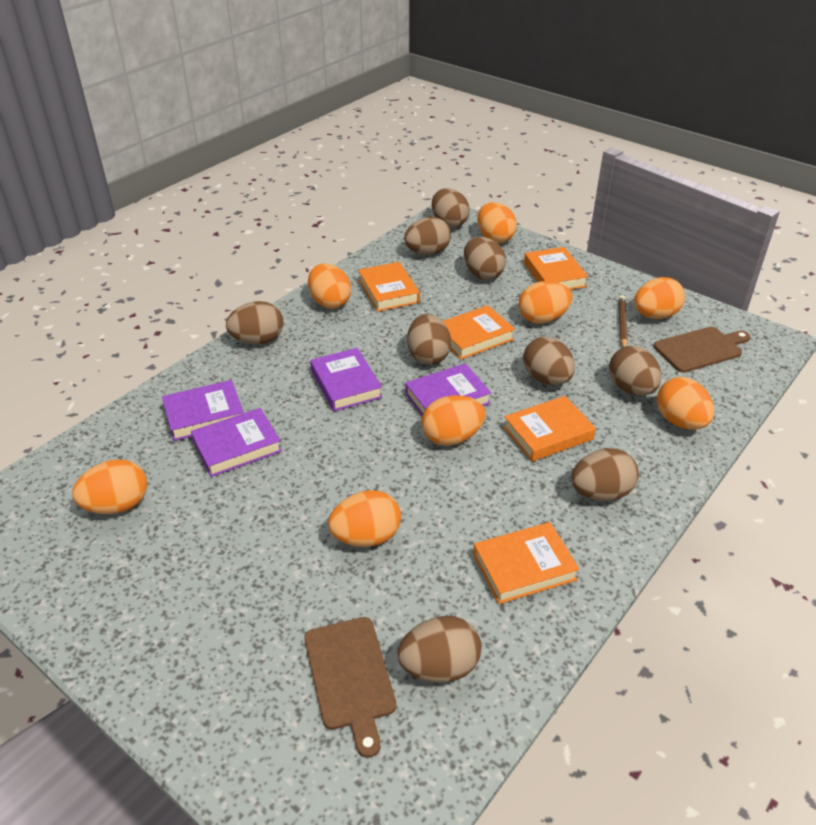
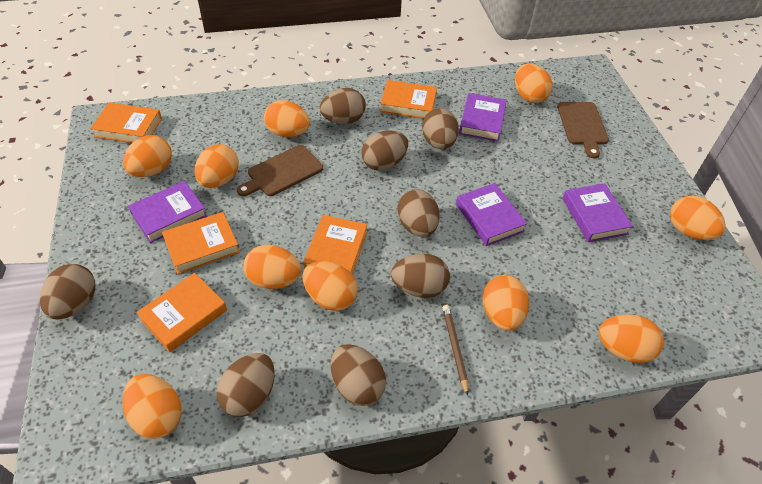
brown egg: 9 -> 8
orange egg: 8 -> 10

